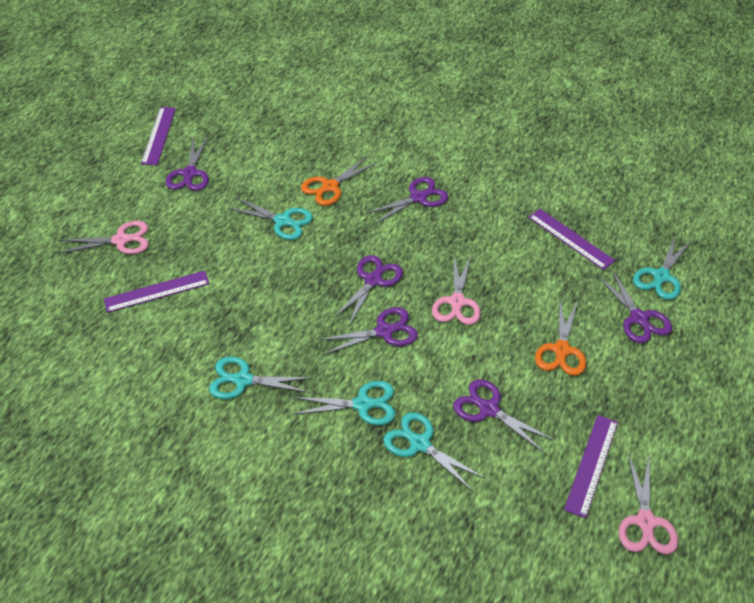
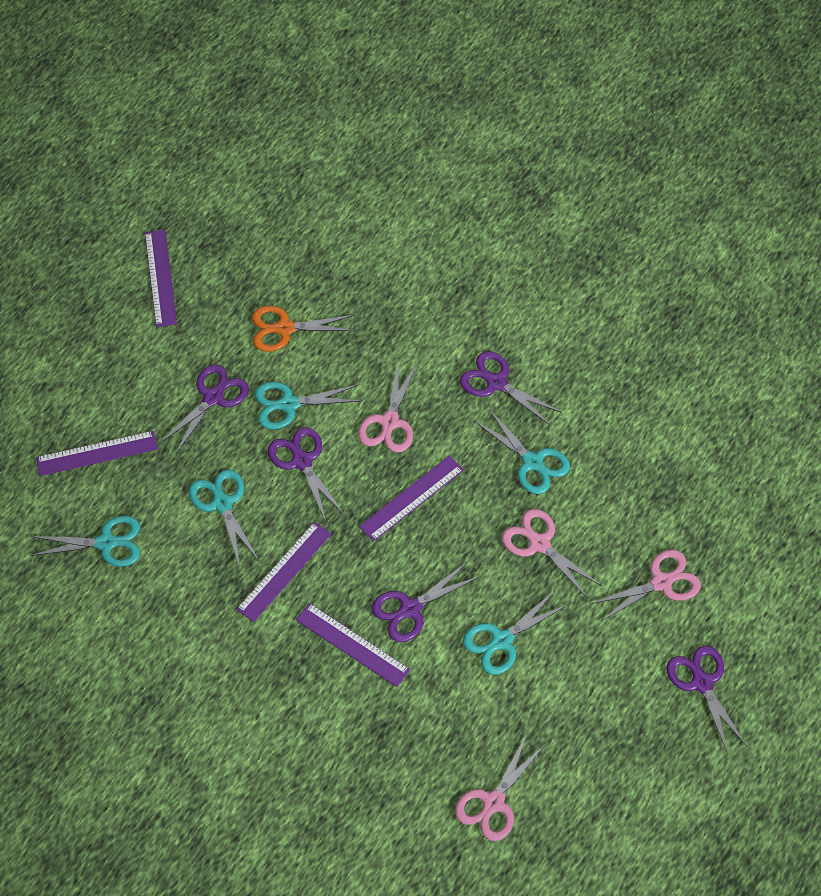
orange scissors: 2 -> 1
pink scissors: 3 -> 4
purple ruler: 4 -> 5
purple scissors: 6 -> 5

